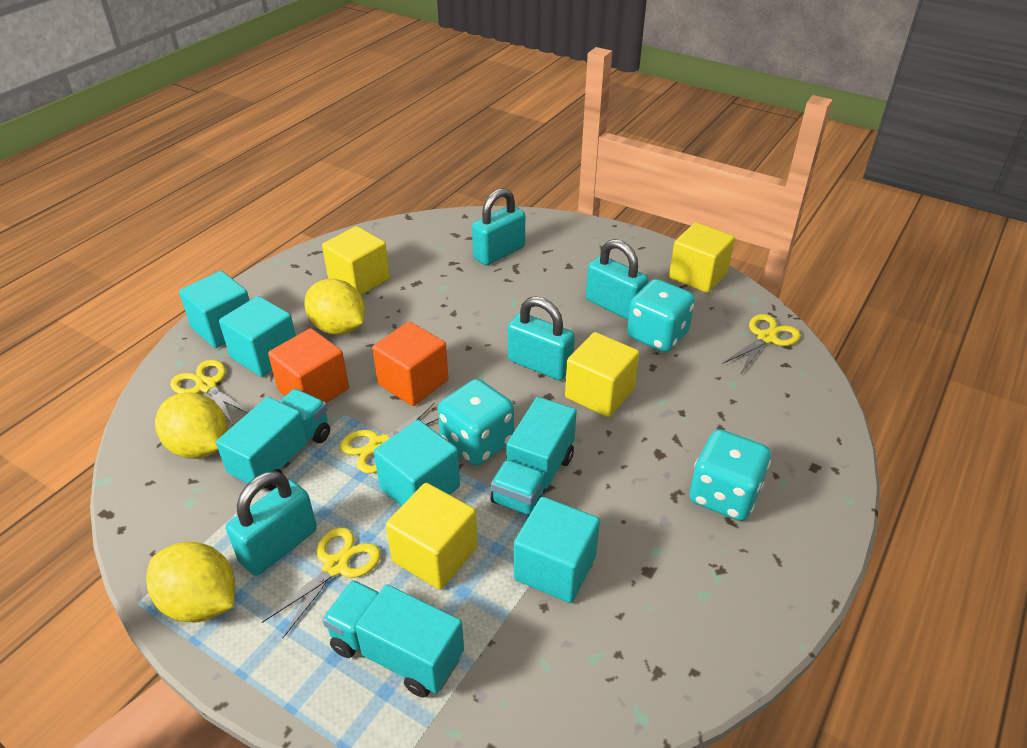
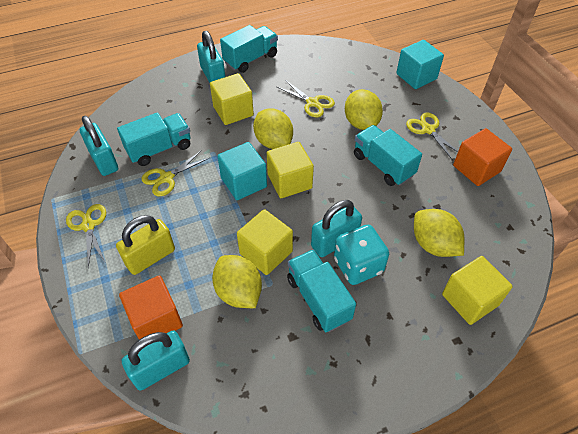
turquoise cube: 4 -> 2
turquoise dice: 3 -> 1
turquoise truck: 3 -> 4
yellow lemon: 3 -> 4
yellow padlock: 0 -> 1

